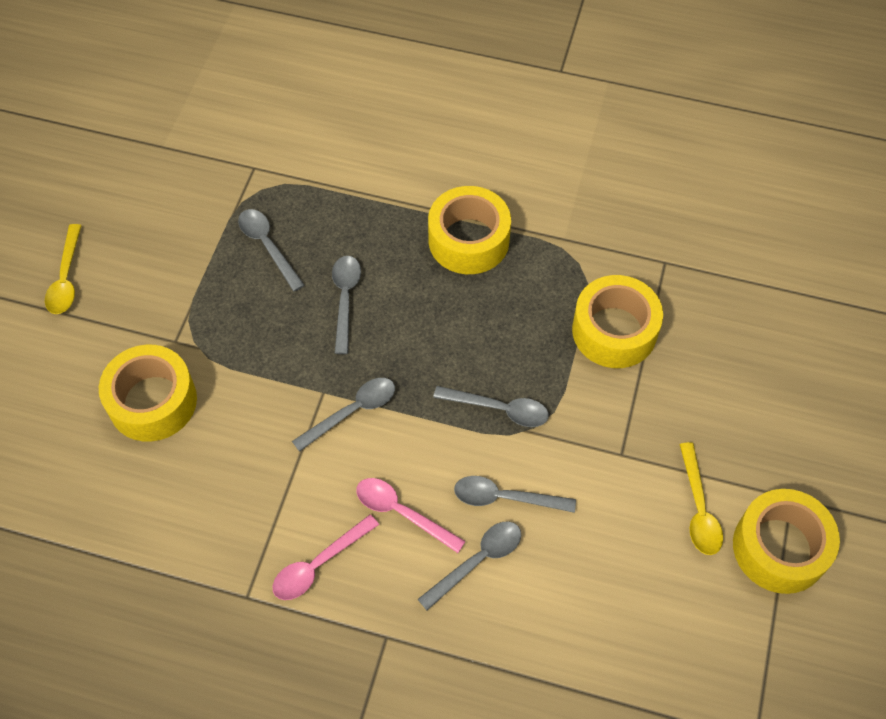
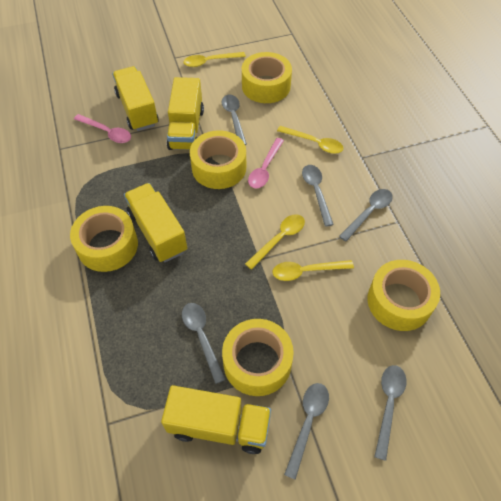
yellow spoon: 2 -> 4
yellow tape: 4 -> 5
yellow truck: 0 -> 4

